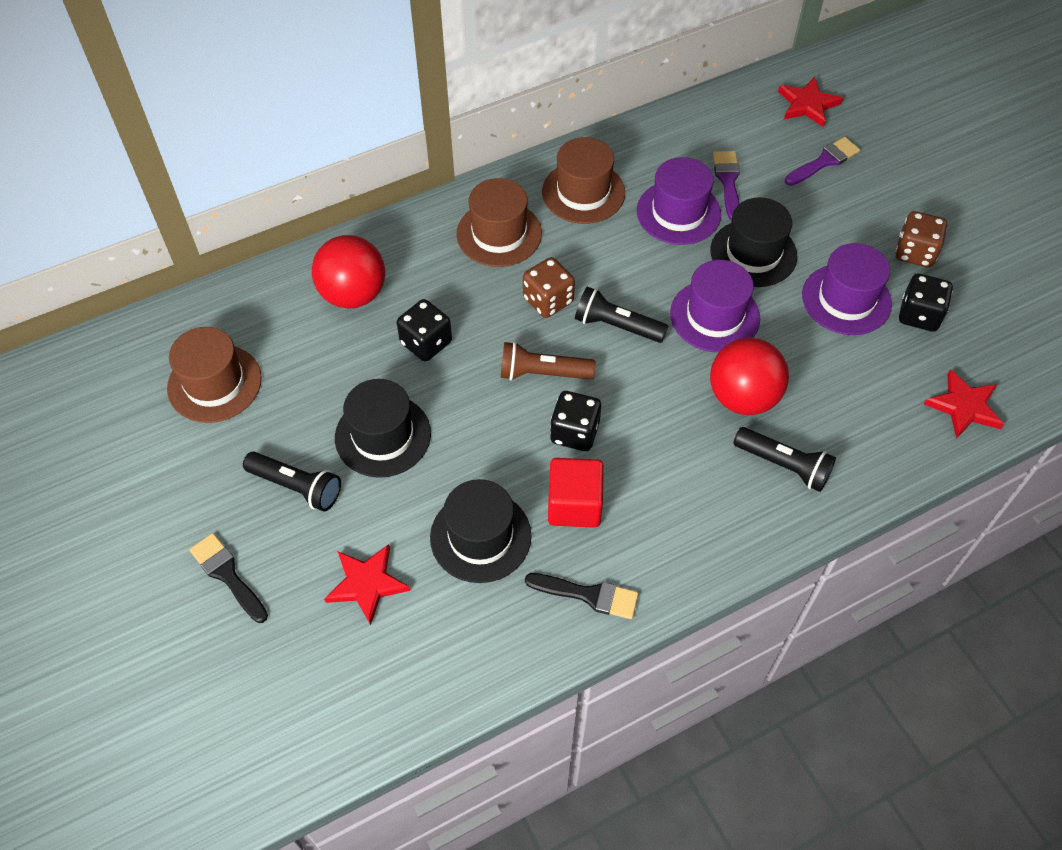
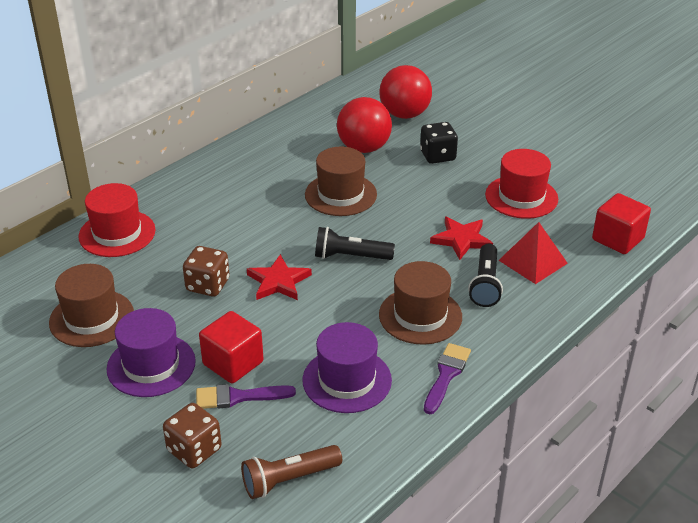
black brush: 2 -> 0
black dice: 3 -> 1
black flashlight: 3 -> 2
black hat: 3 -> 0
purple hat: 3 -> 2
red cube: 1 -> 2
red hat: 0 -> 2
red pyramid: 0 -> 1
red star: 3 -> 2

